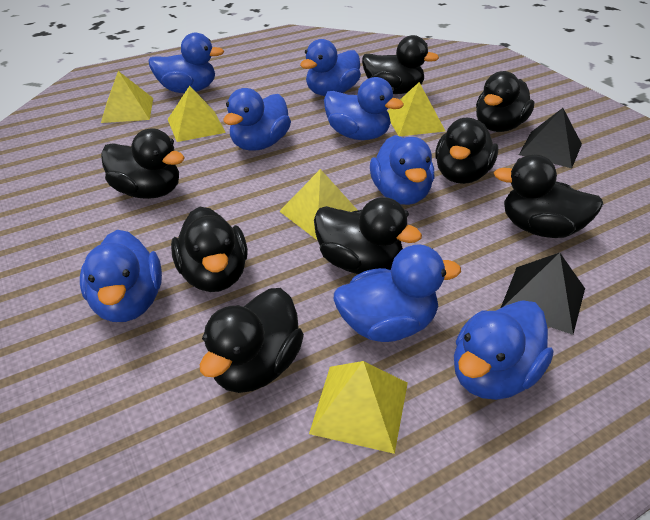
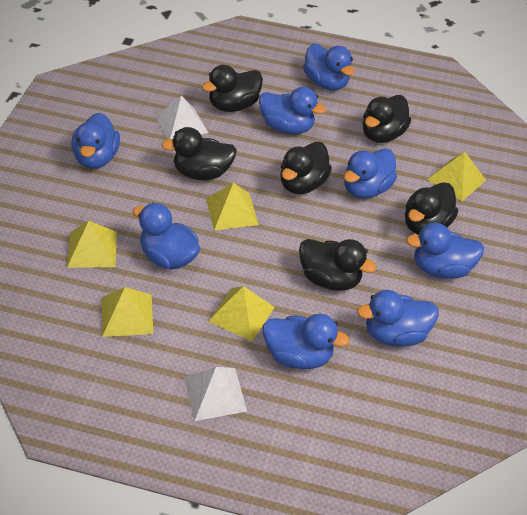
black duck: 8 -> 6
black pyramid: 2 -> 0
white pyramid: 0 -> 2

